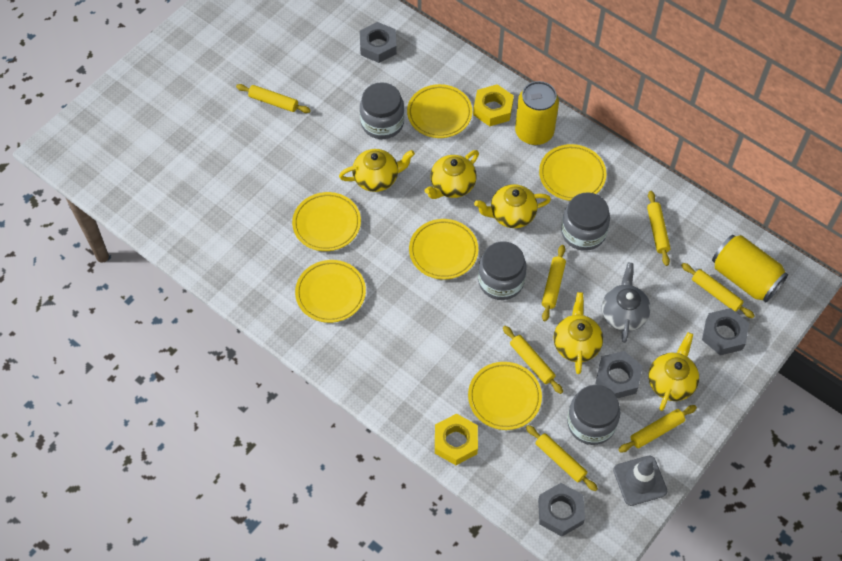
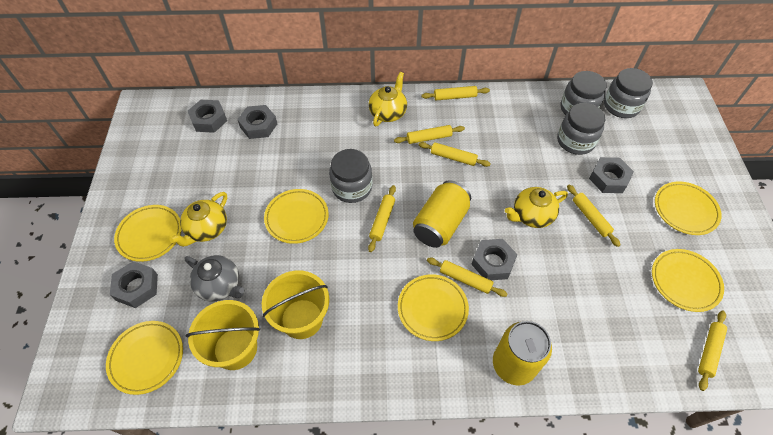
grey nut: 4 -> 5
grey traffic cone: 1 -> 0
yellow bucket: 0 -> 2
yellow nut: 2 -> 0
yellow teapot: 5 -> 3

